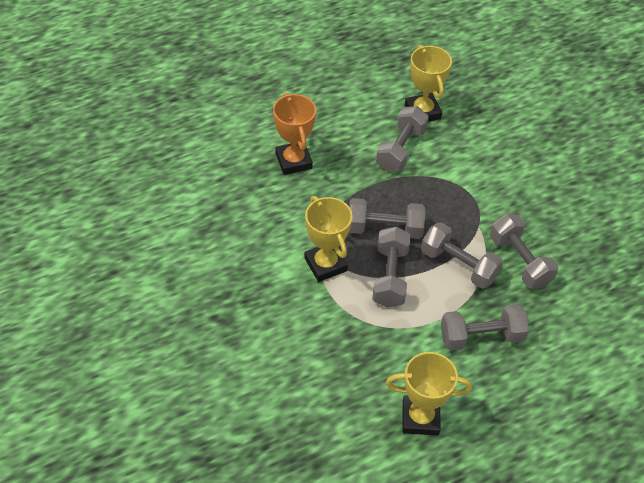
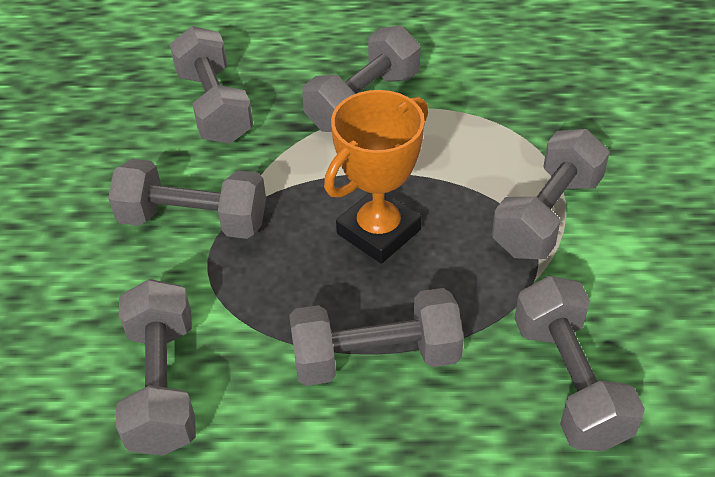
grey dumbbell: 6 -> 7
yellow trophy: 3 -> 0

